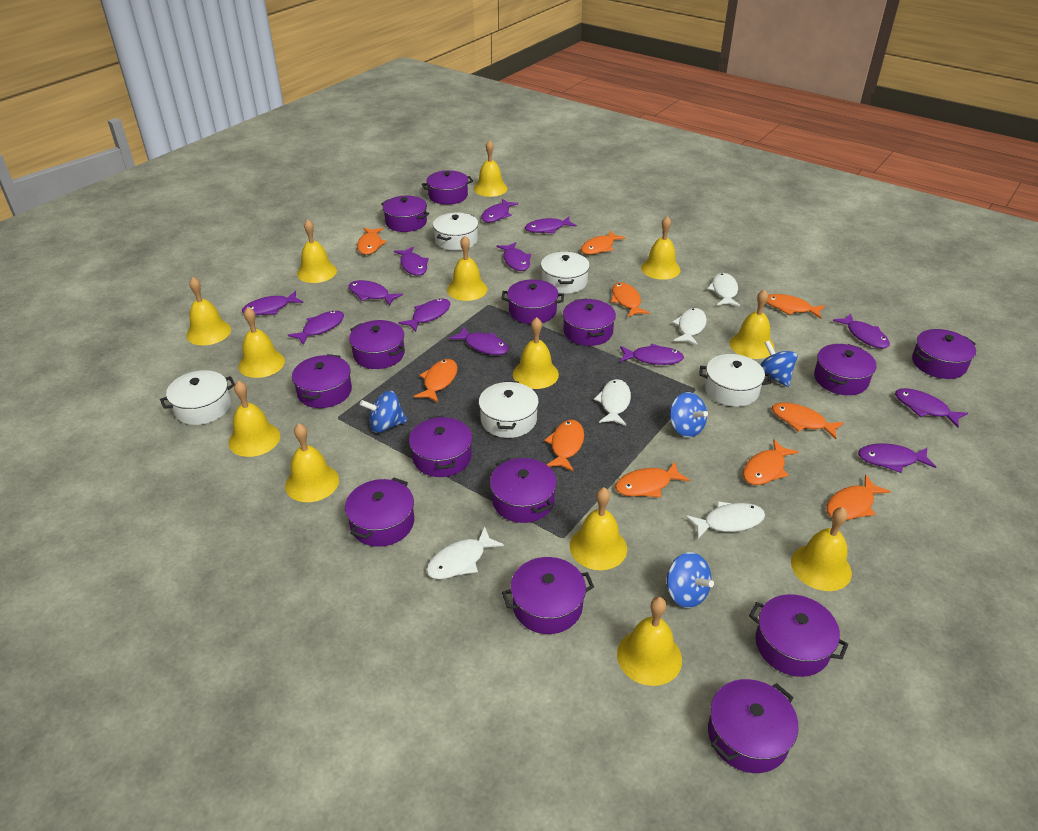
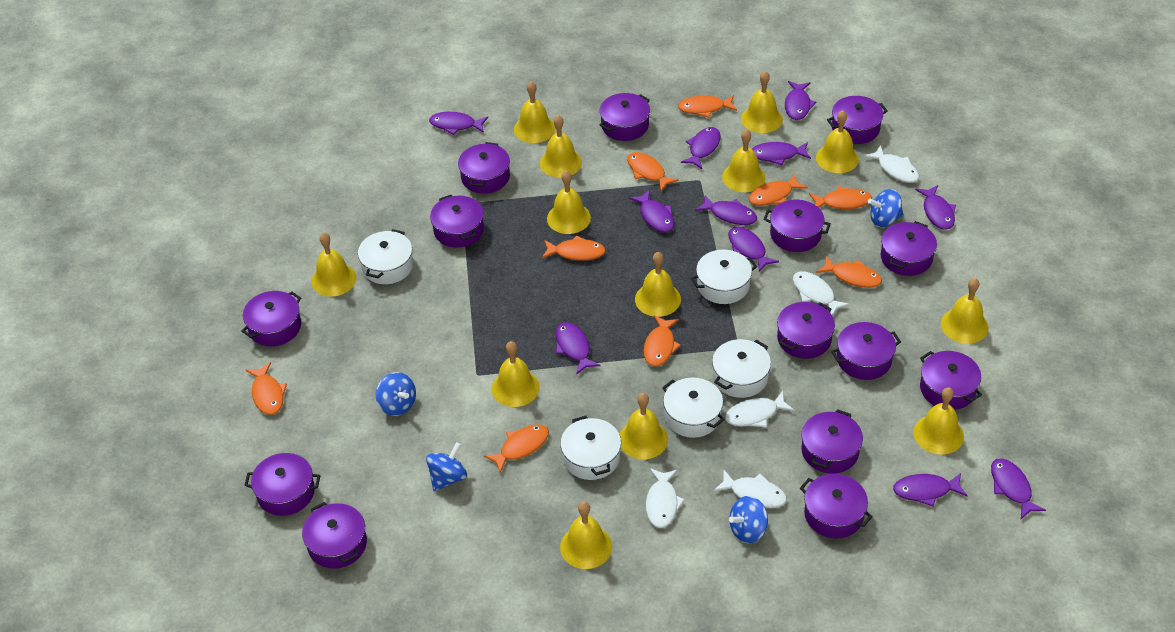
orange fish: 10 -> 9
purple fish: 13 -> 11

